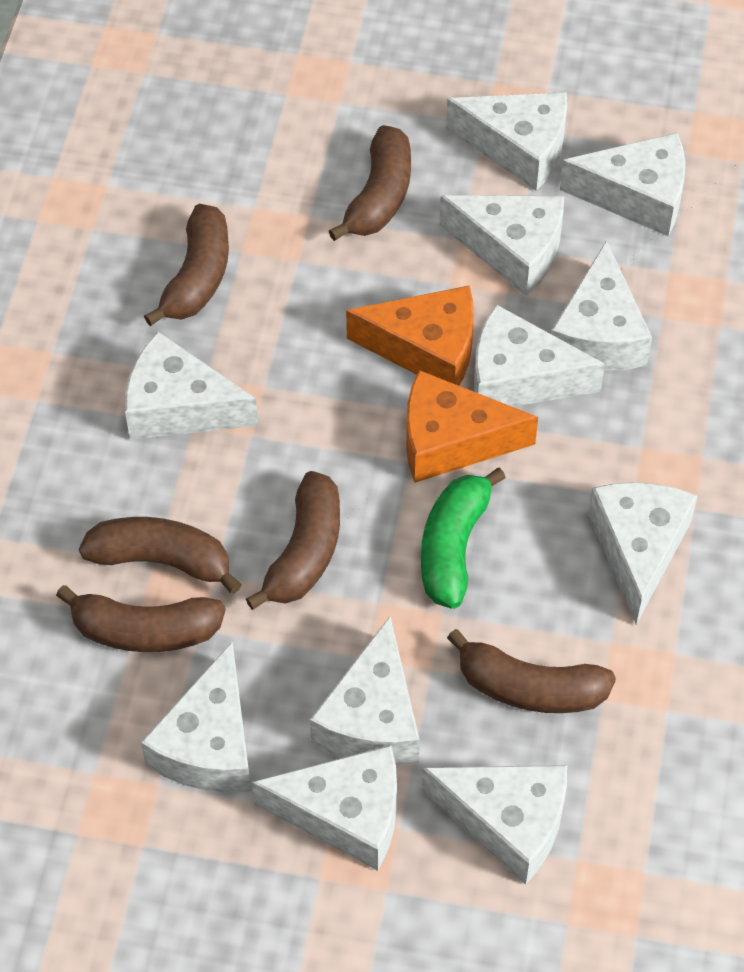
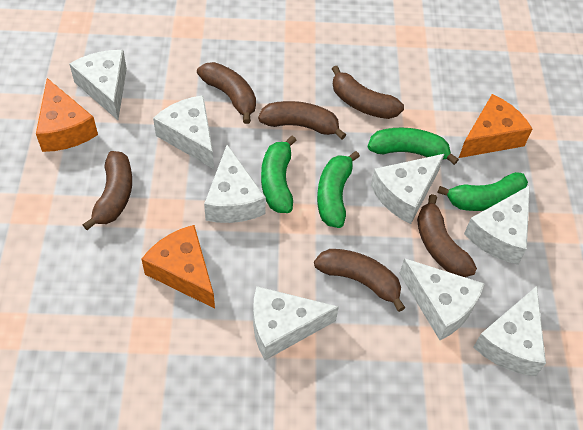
green banana: 1 -> 4
orange cheese: 2 -> 3
white cheese: 11 -> 8

